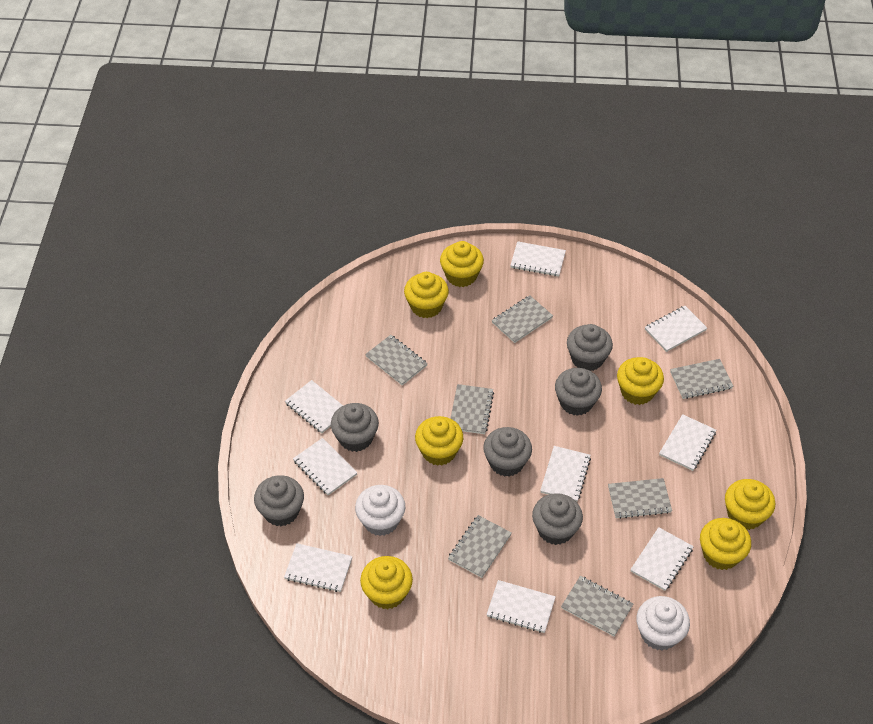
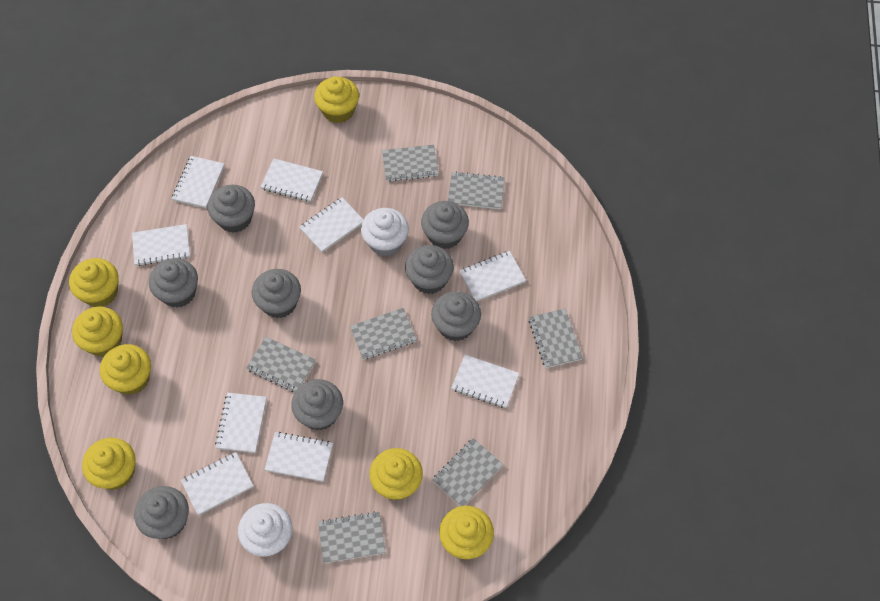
grey cupcake: 6 -> 8

